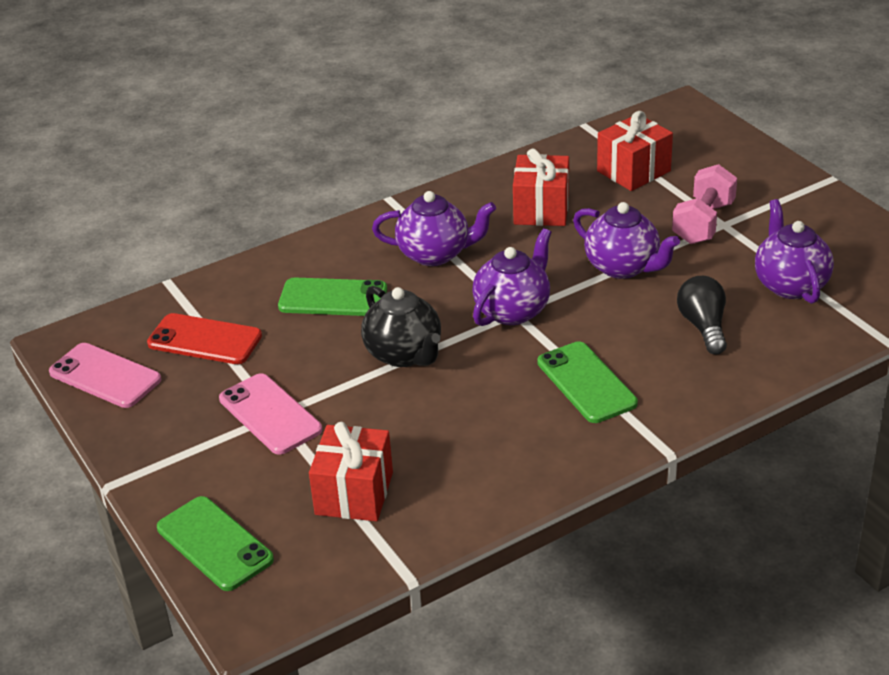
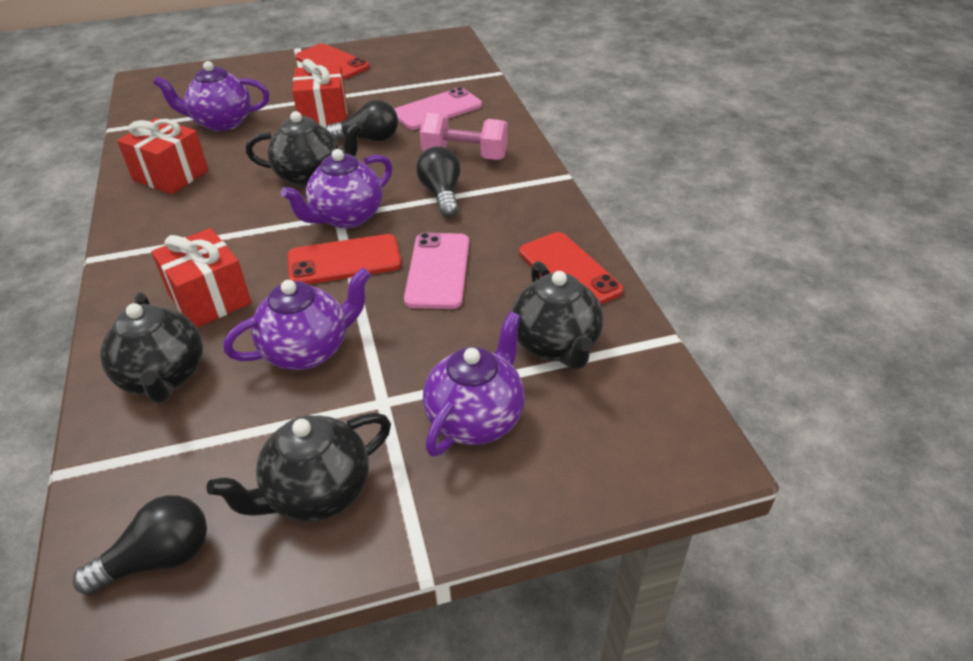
black light bulb: 1 -> 3
black teapot: 1 -> 4
green phone: 3 -> 0
red phone: 1 -> 3

